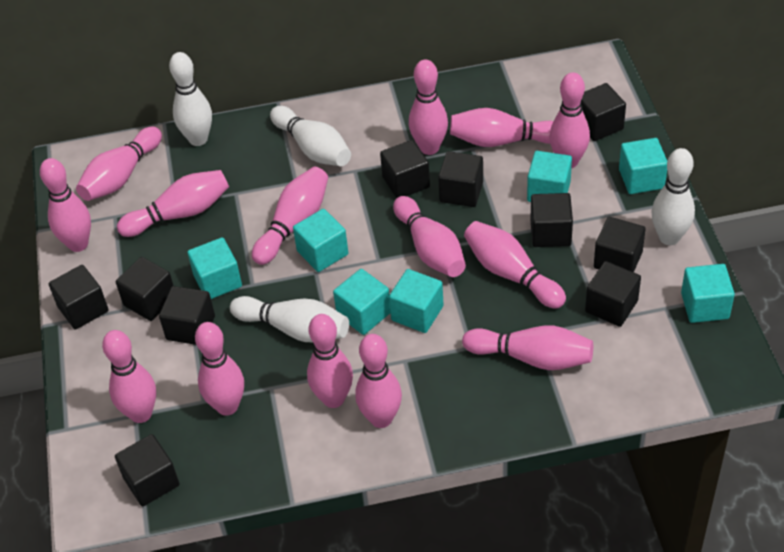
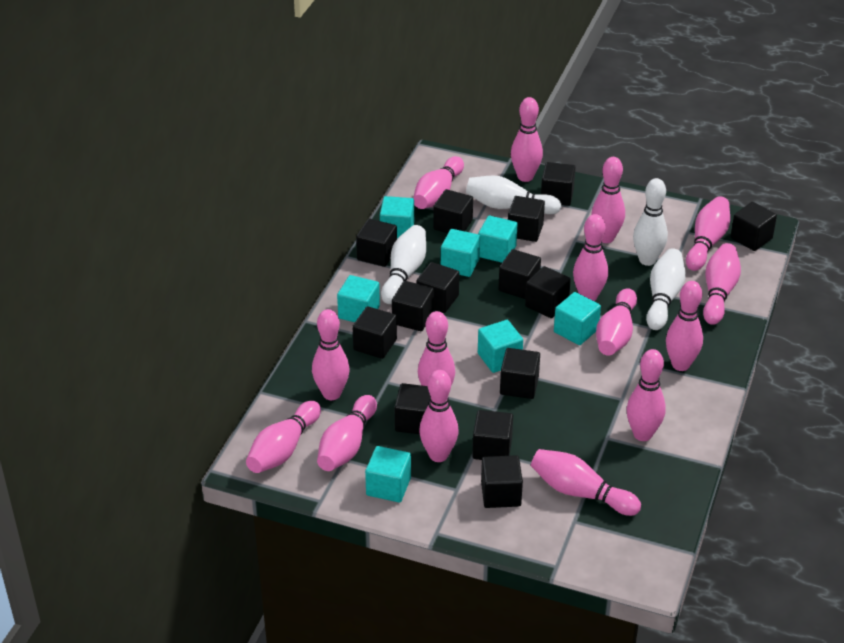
black cube: 10 -> 14
pink bowling pin: 14 -> 15

